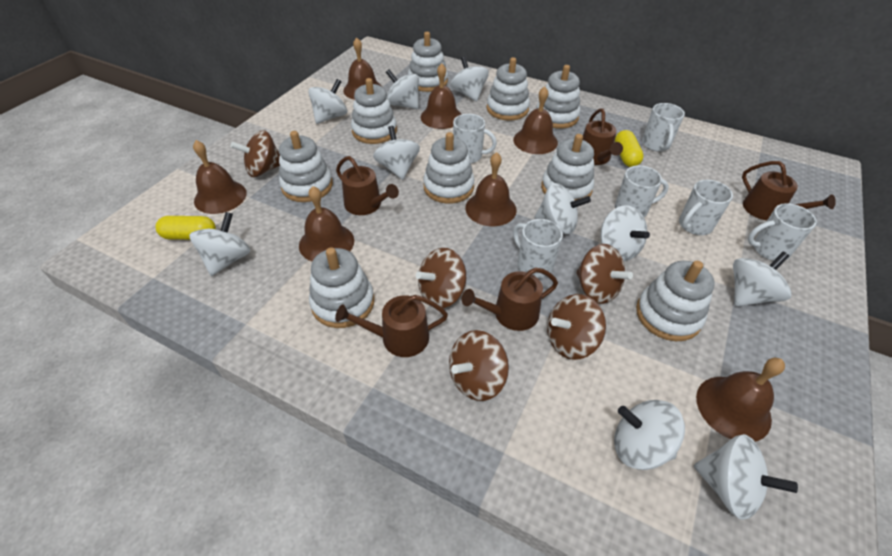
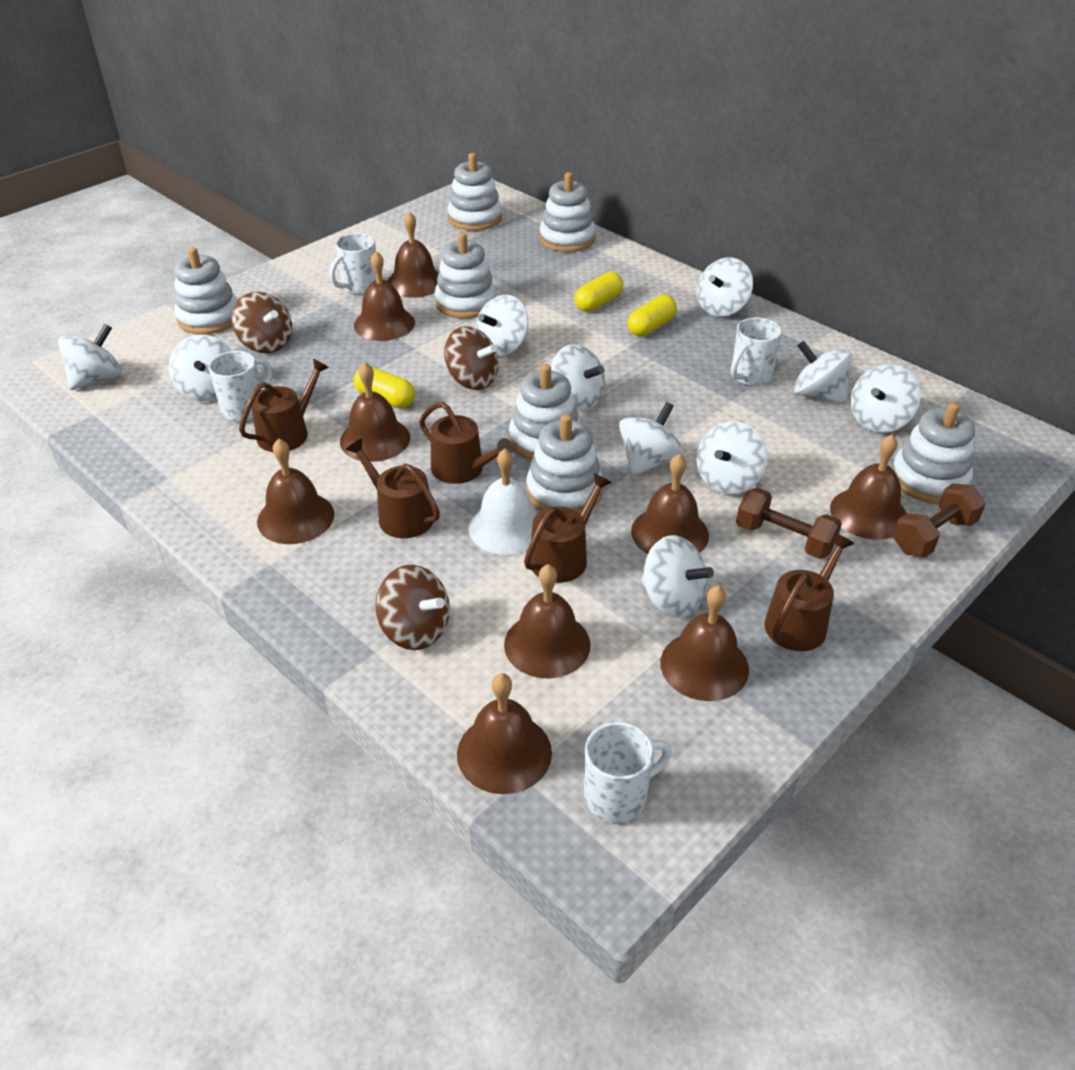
brown bell: 7 -> 9
brown dumbbell: 0 -> 2
brown spinning top: 5 -> 3
white bell: 0 -> 1
white mug: 6 -> 4
white stacking toy: 9 -> 7
yellow capsule: 2 -> 3

